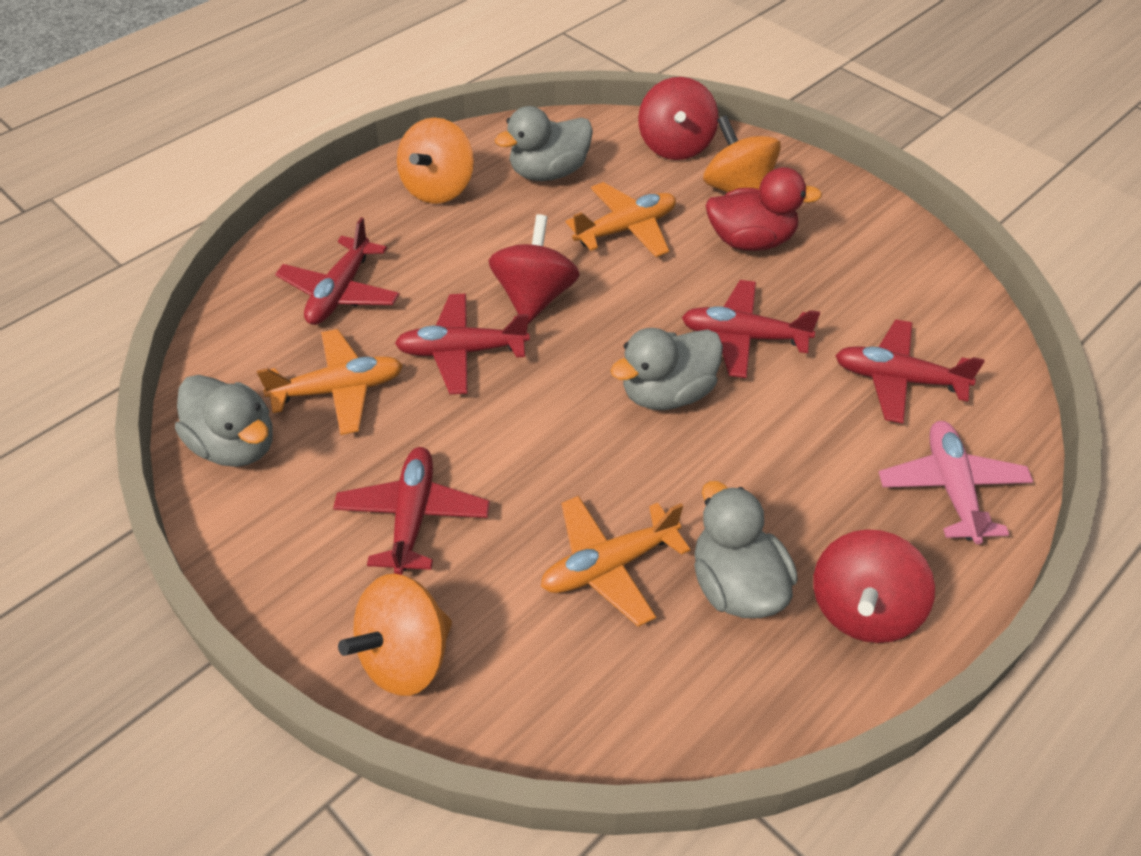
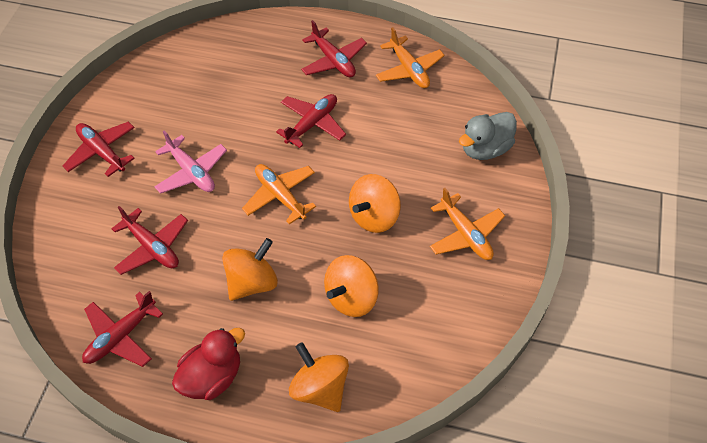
grey duck: 4 -> 1
orange spinning top: 3 -> 4
red spinning top: 3 -> 0

